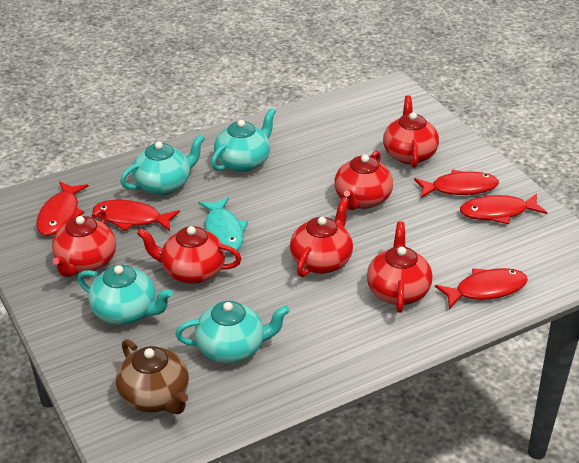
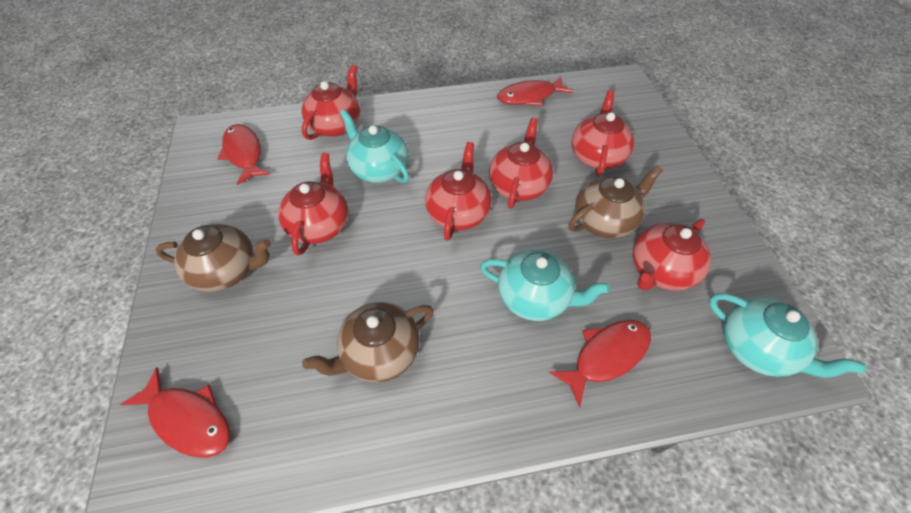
brown teapot: 1 -> 3
red fish: 5 -> 4
turquoise fish: 1 -> 0
turquoise teapot: 4 -> 3

